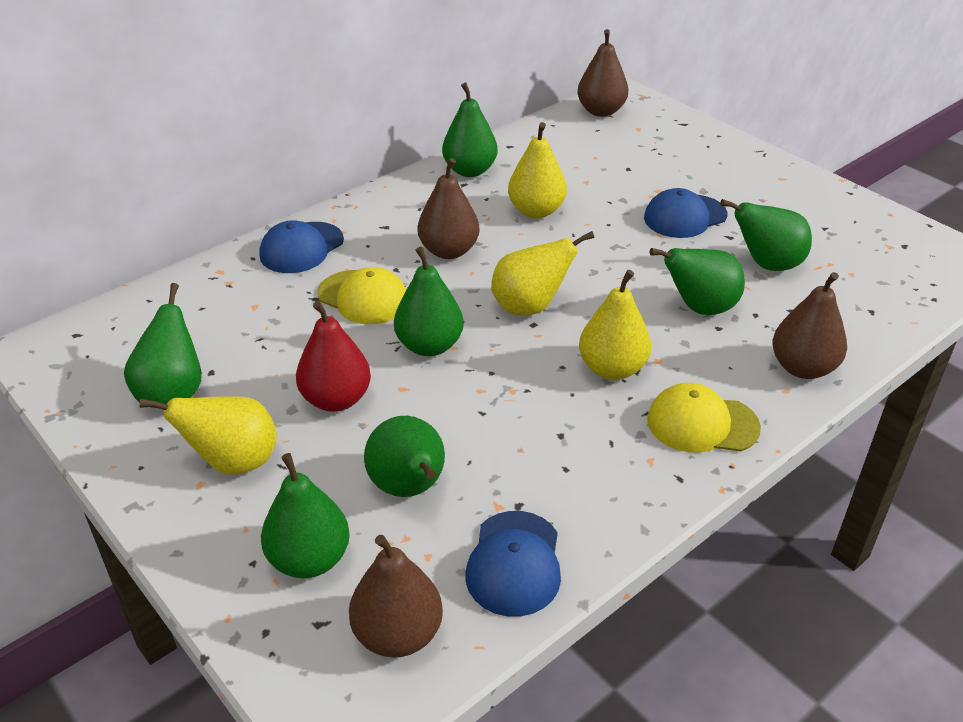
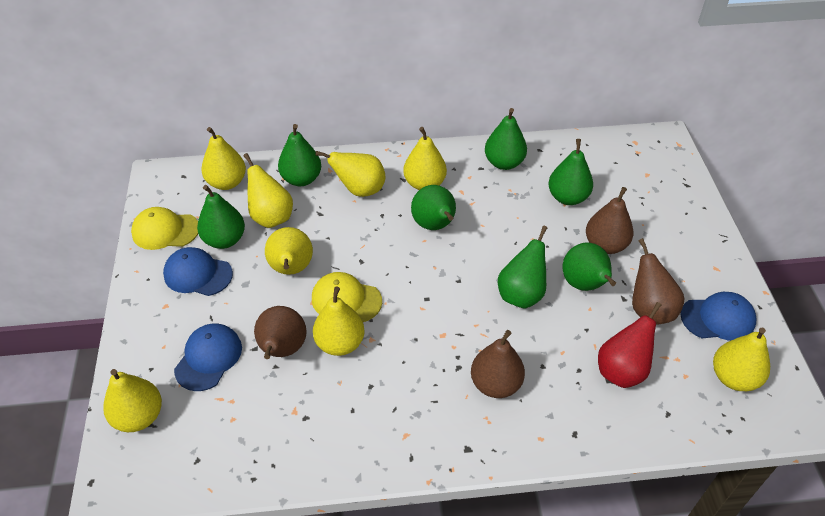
yellow pear: 4 -> 8

